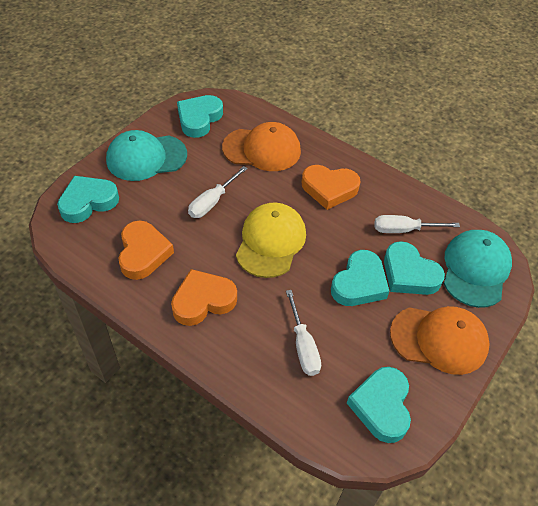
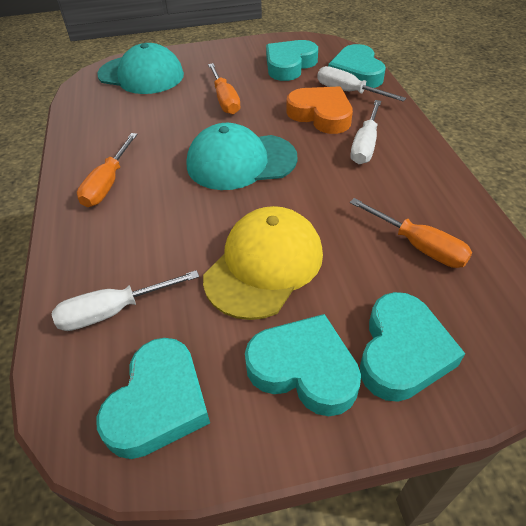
orange cap: 2 -> 0
orange heart: 3 -> 1
orange screwdriver: 0 -> 3

